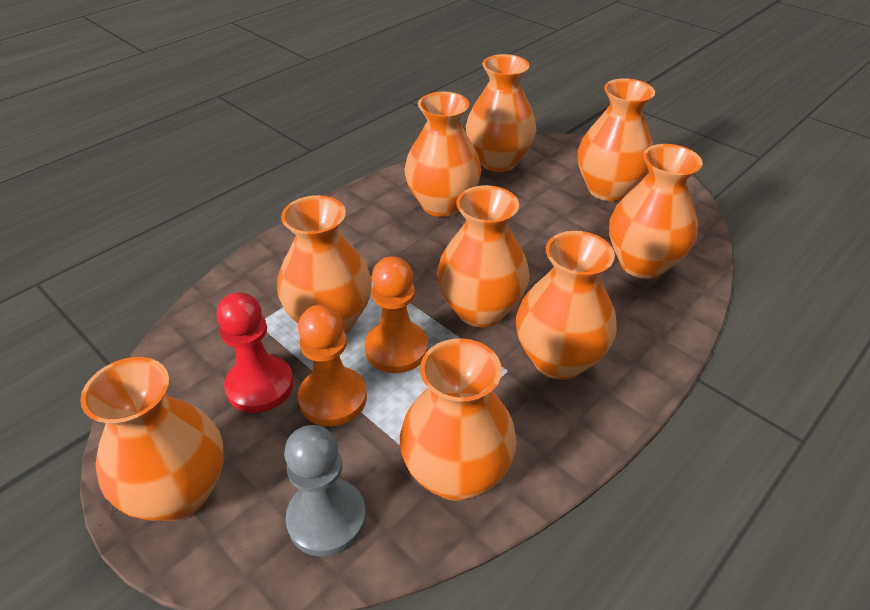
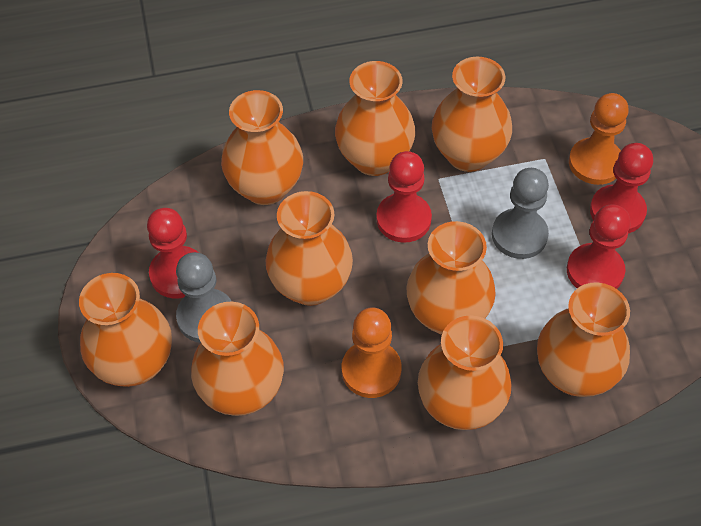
grey pawn: 1 -> 2
red pawn: 1 -> 4

